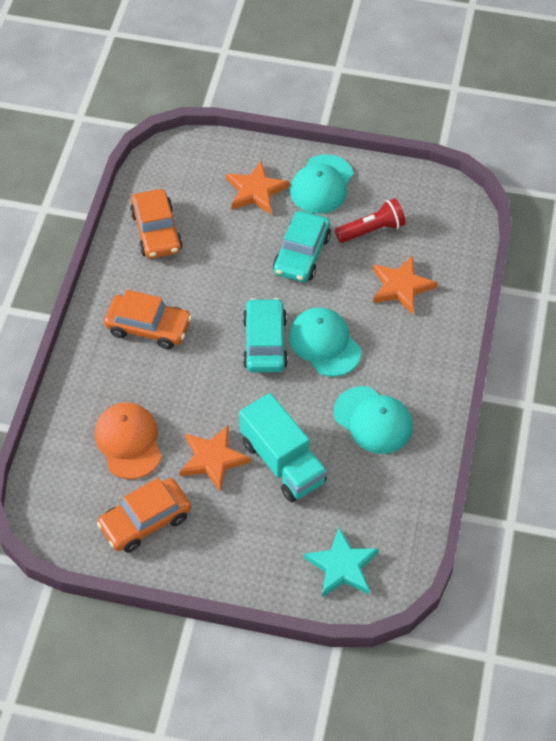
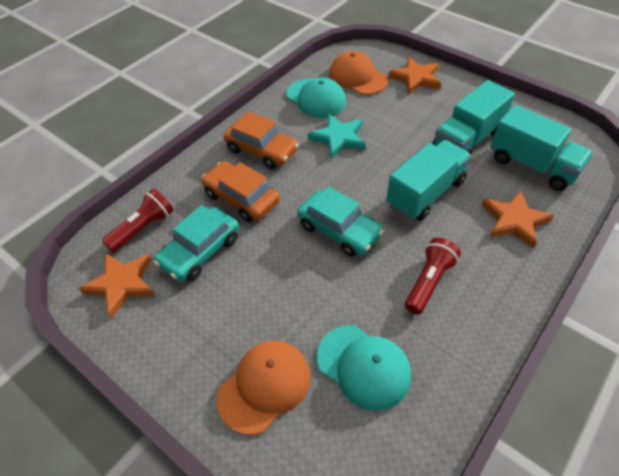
orange cap: 1 -> 2
orange car: 3 -> 2
red flashlight: 1 -> 2
turquoise cap: 3 -> 2
turquoise truck: 1 -> 3

